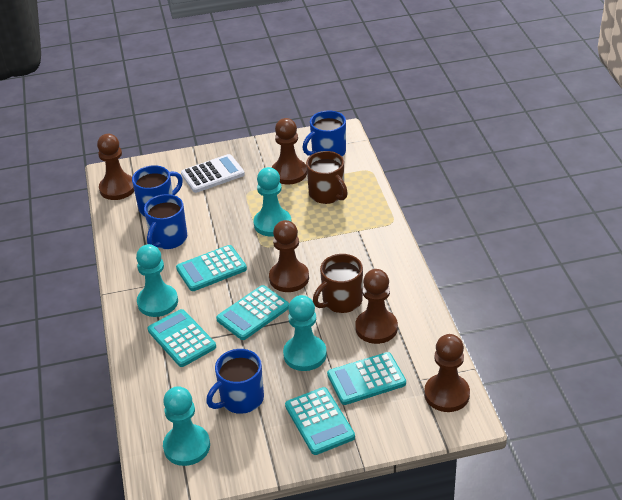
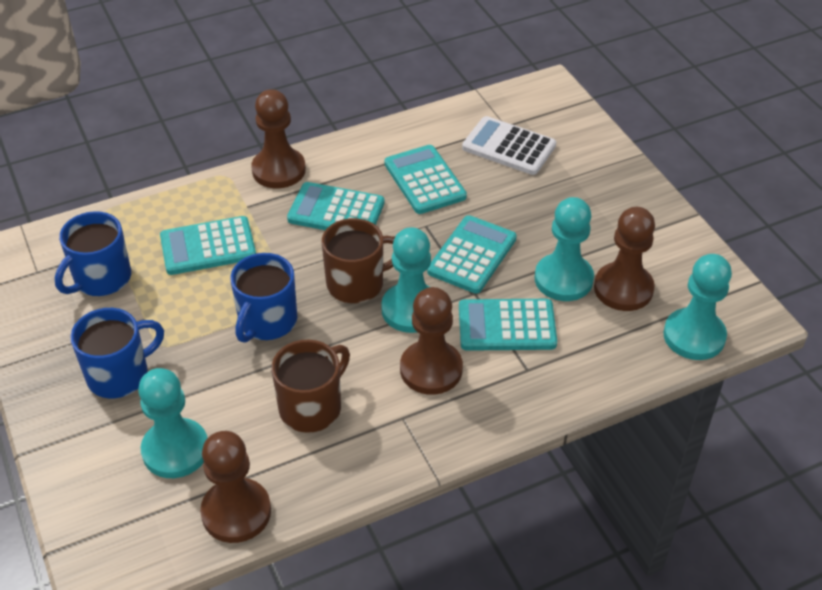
blue mug: 4 -> 3
brown pawn: 5 -> 4

